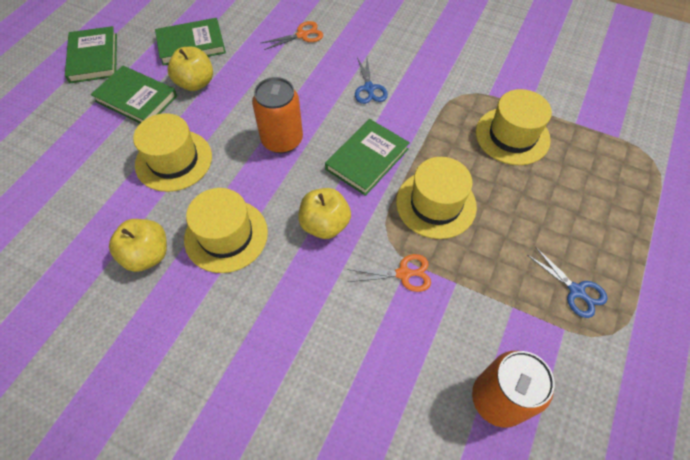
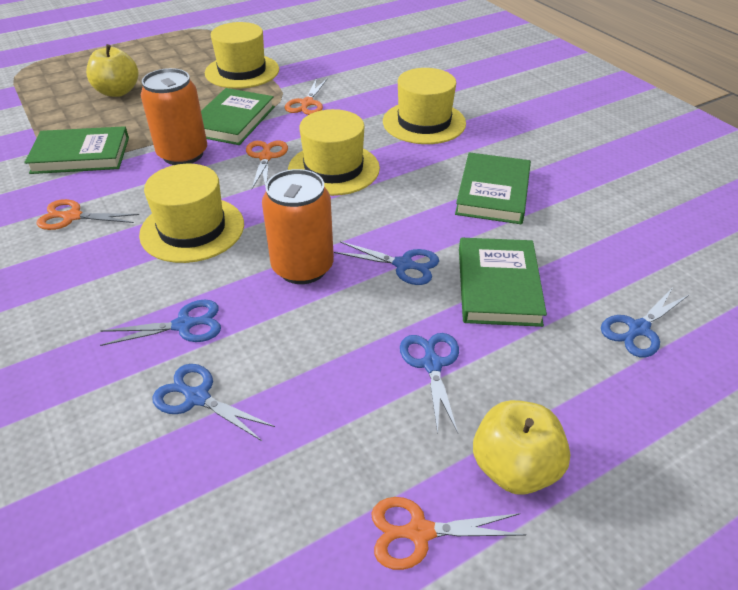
blue scissors: 2 -> 5
orange scissors: 2 -> 4
yellow apple: 3 -> 2

